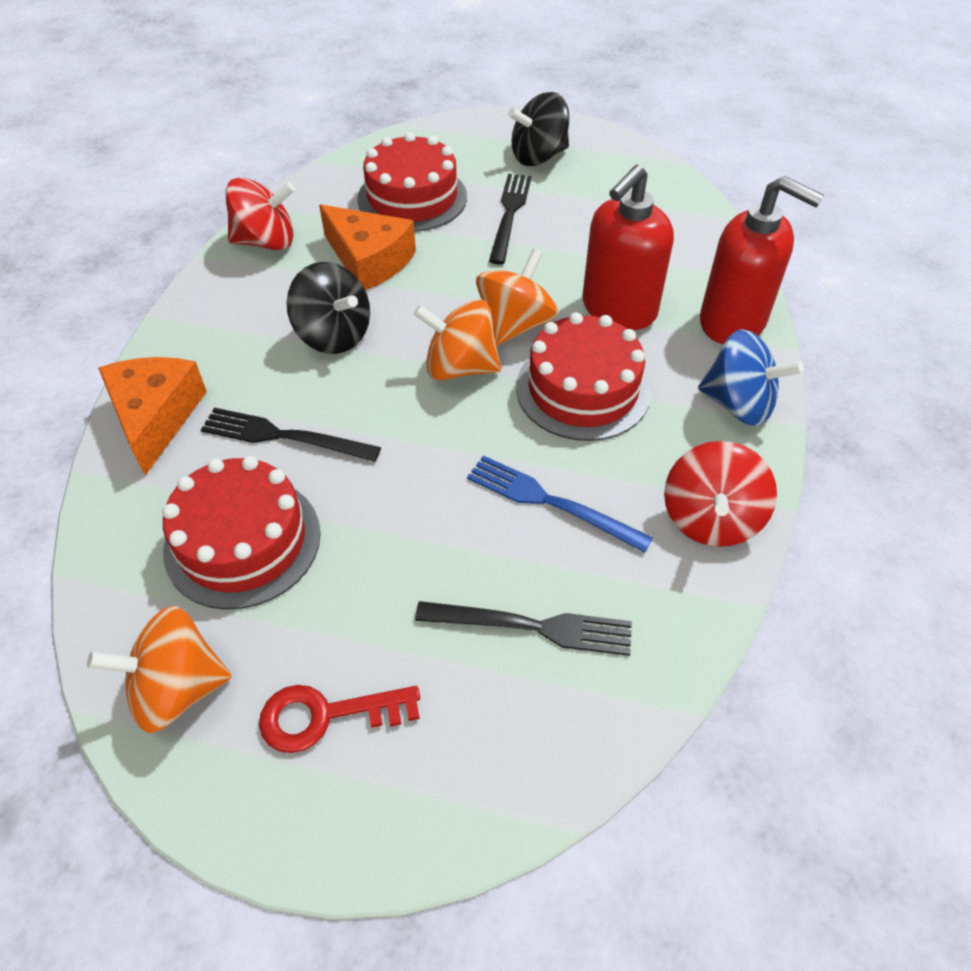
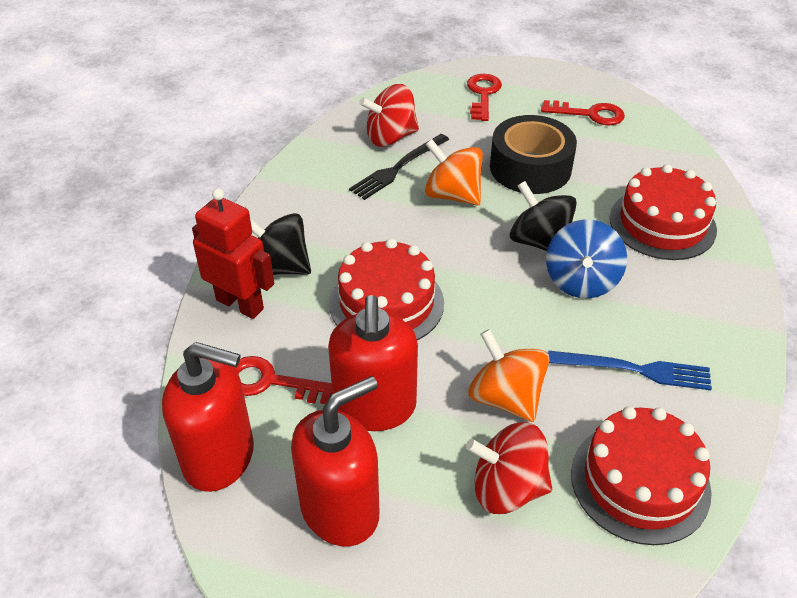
black fork: 3 -> 1
black tape: 0 -> 1
orange cheese: 2 -> 0
orange spinning top: 3 -> 2
red key: 1 -> 3
red robot: 0 -> 1
red soap dispenser: 2 -> 3

